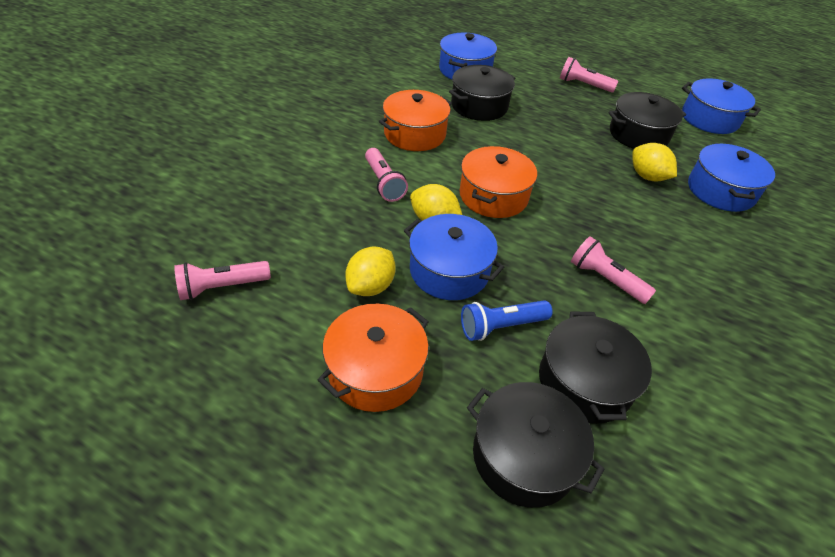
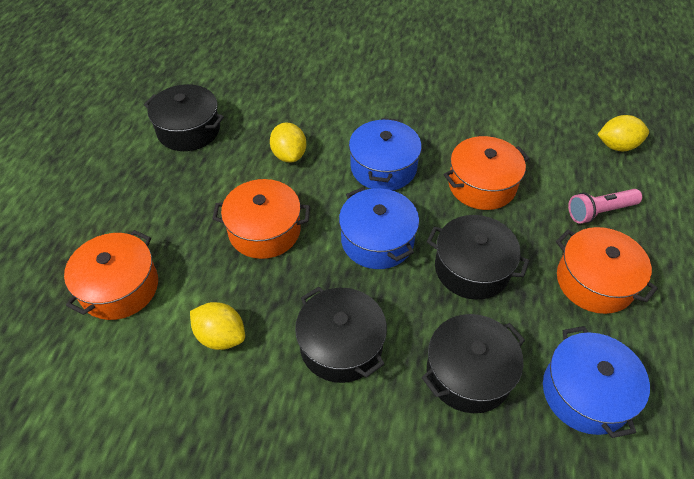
blue flashlight: 1 -> 0
blue pot: 4 -> 3
orange pot: 3 -> 4
pink flashlight: 4 -> 1

